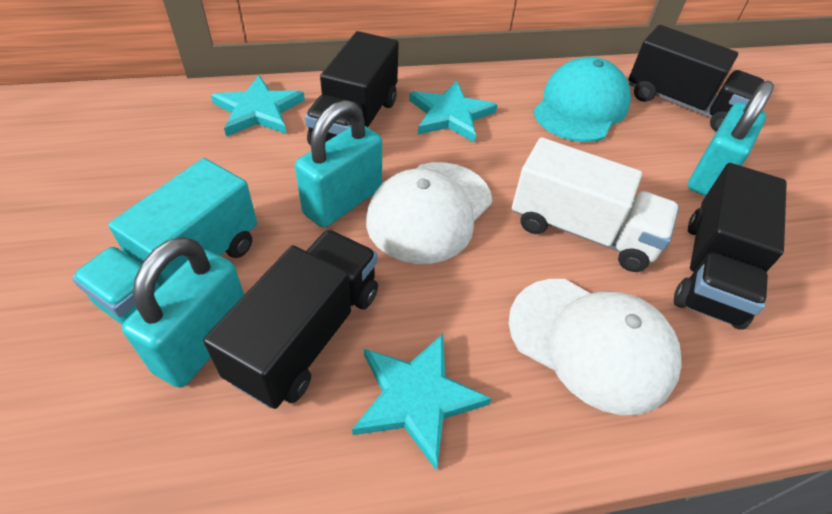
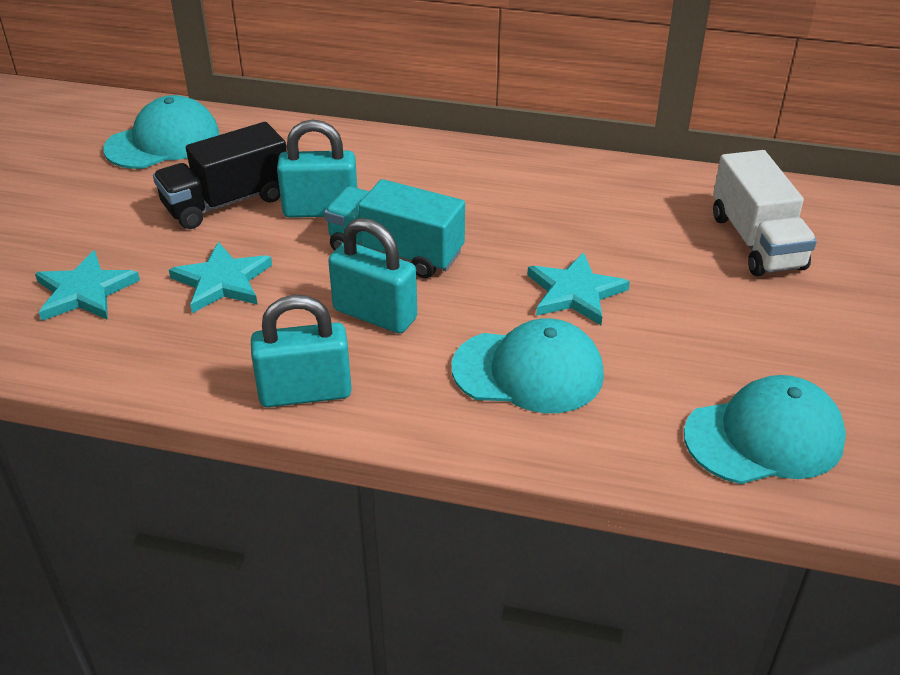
black truck: 4 -> 1
turquoise cap: 1 -> 3
white cap: 2 -> 0

